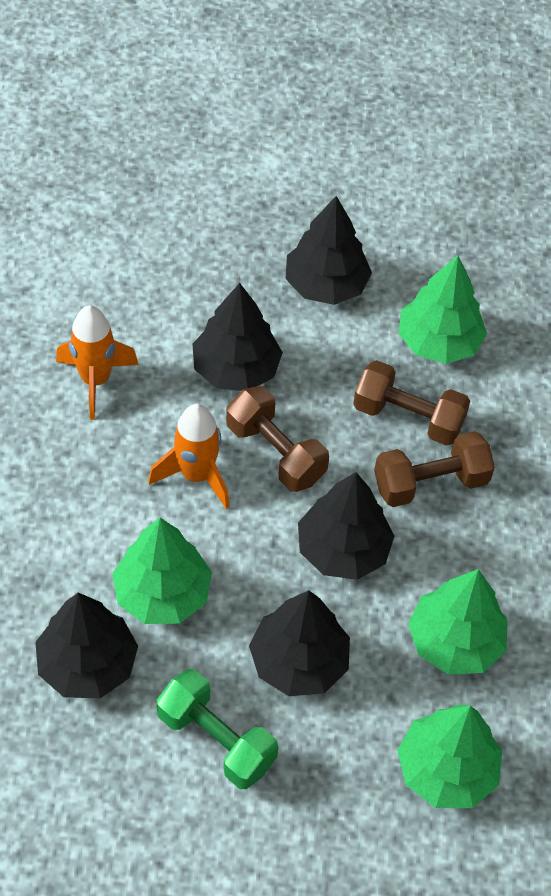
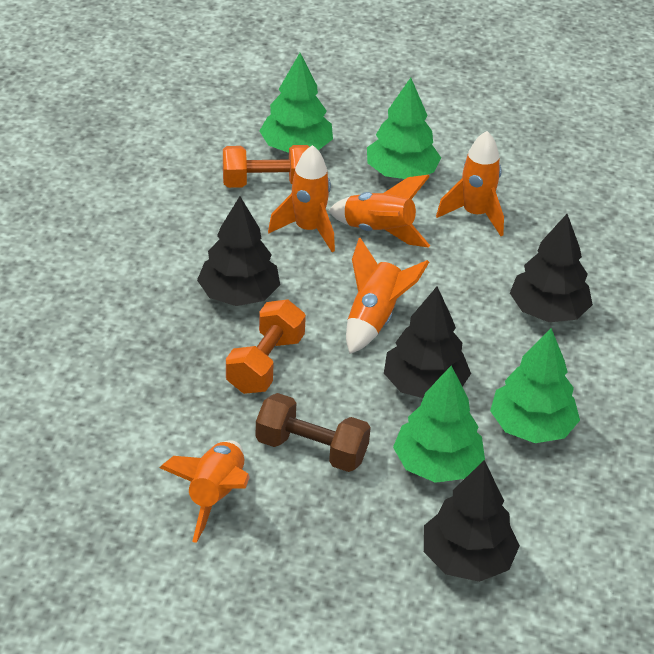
black tree: 5 -> 4
brown dumbbell: 3 -> 1
green dumbbell: 1 -> 0
orange dumbbell: 0 -> 2
orange rocket: 2 -> 5

